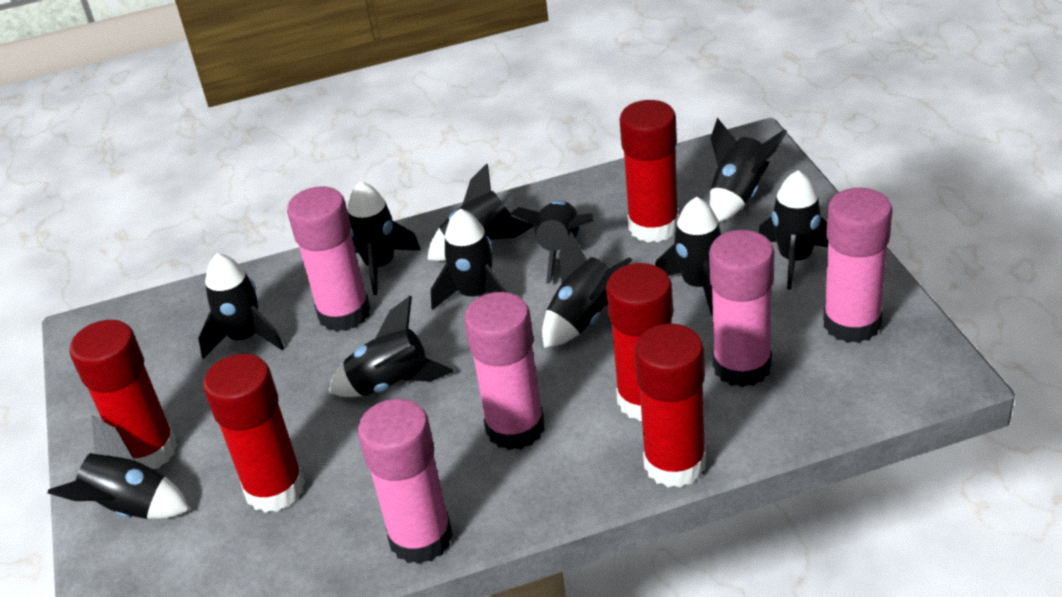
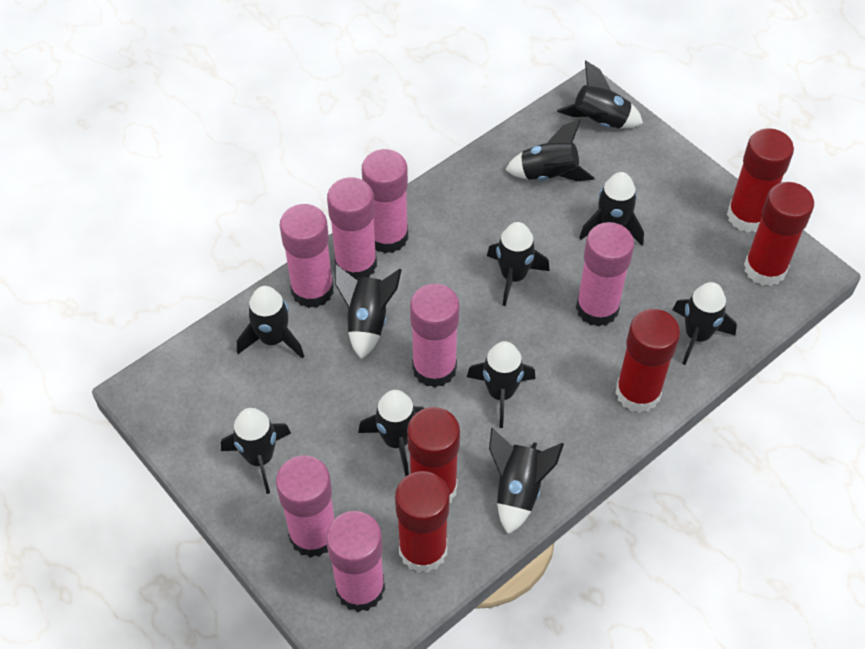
pink glue stick: 5 -> 7

